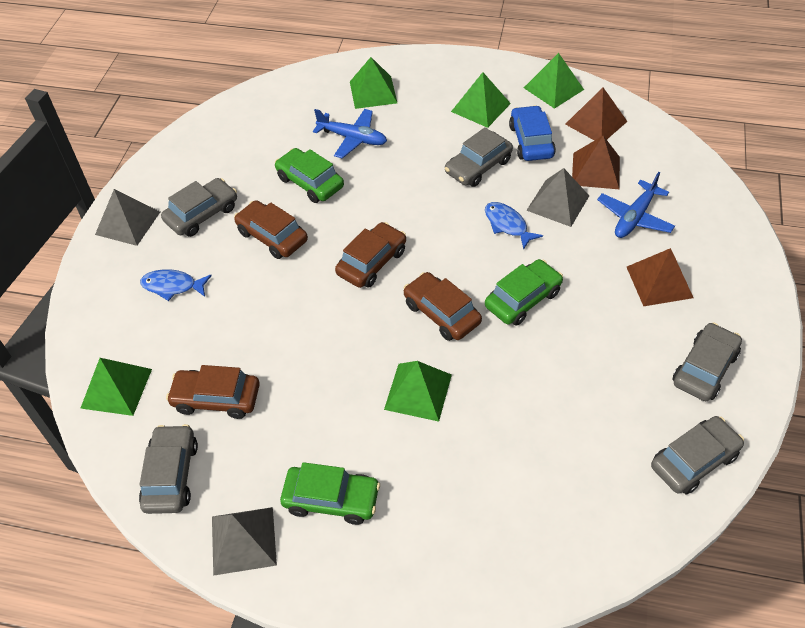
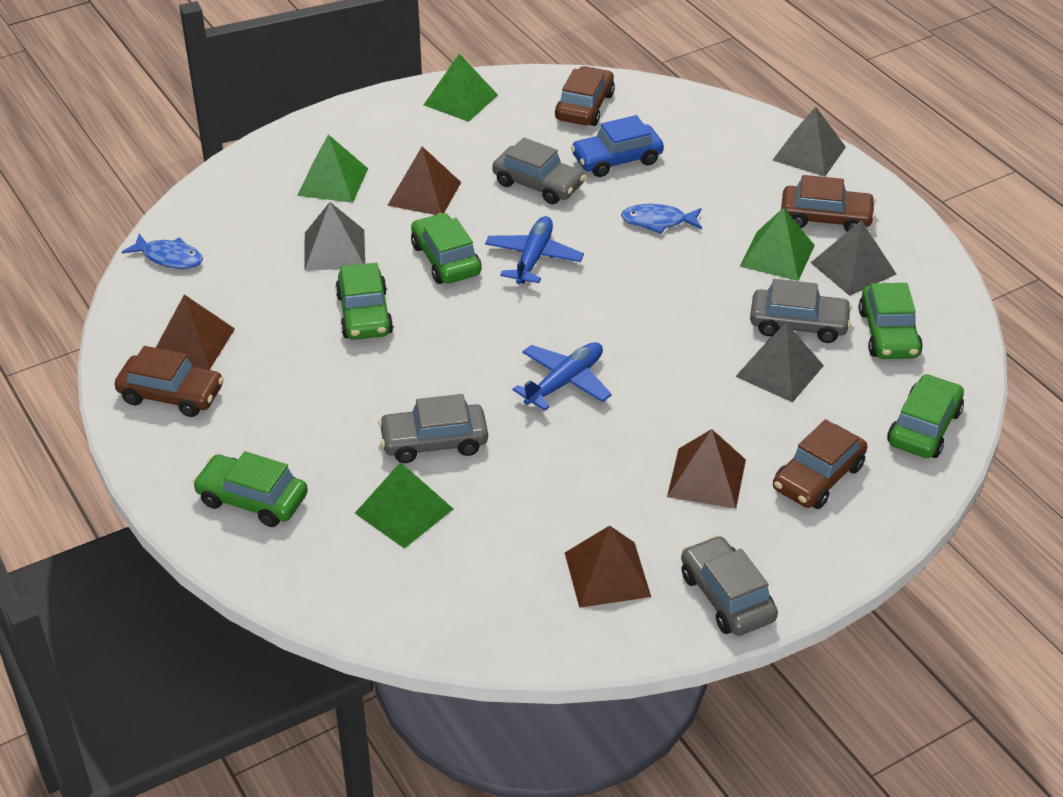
brown pyramid: 3 -> 4
green car: 3 -> 5
green pyramid: 5 -> 4
grey car: 5 -> 4
grey pyramid: 3 -> 4

